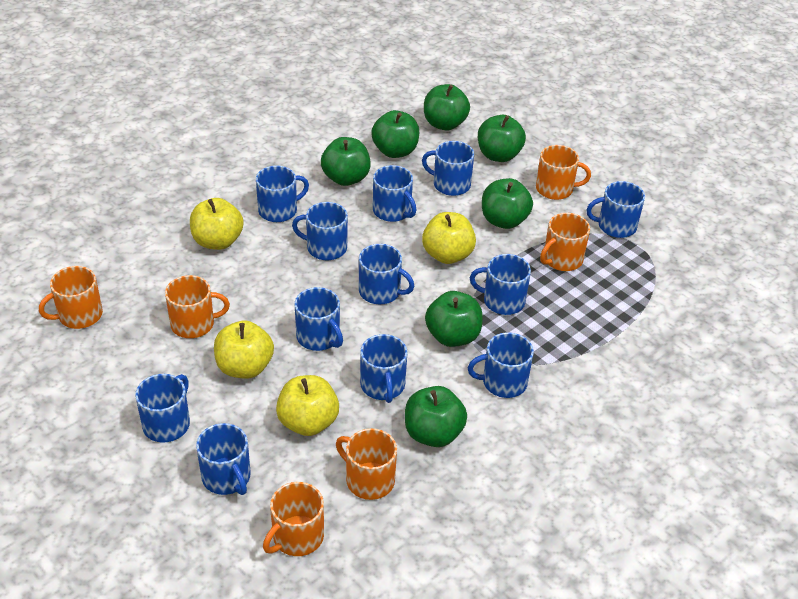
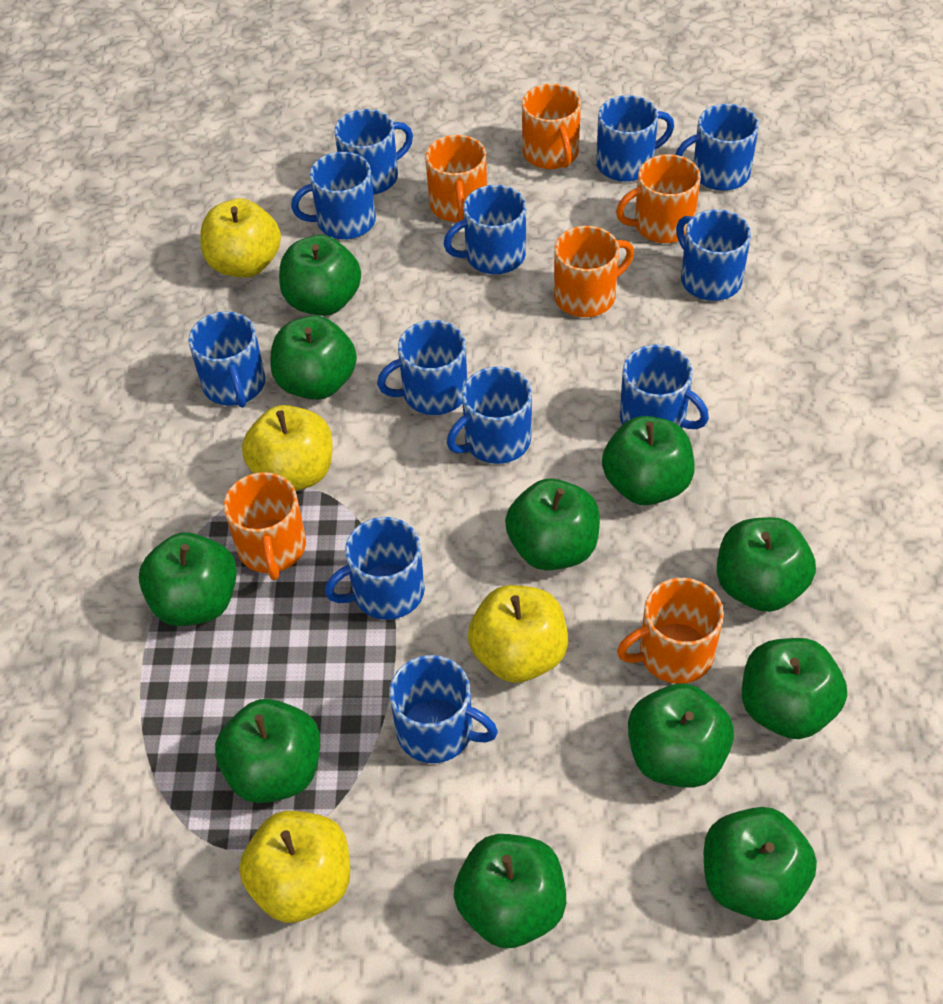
green apple: 7 -> 11

